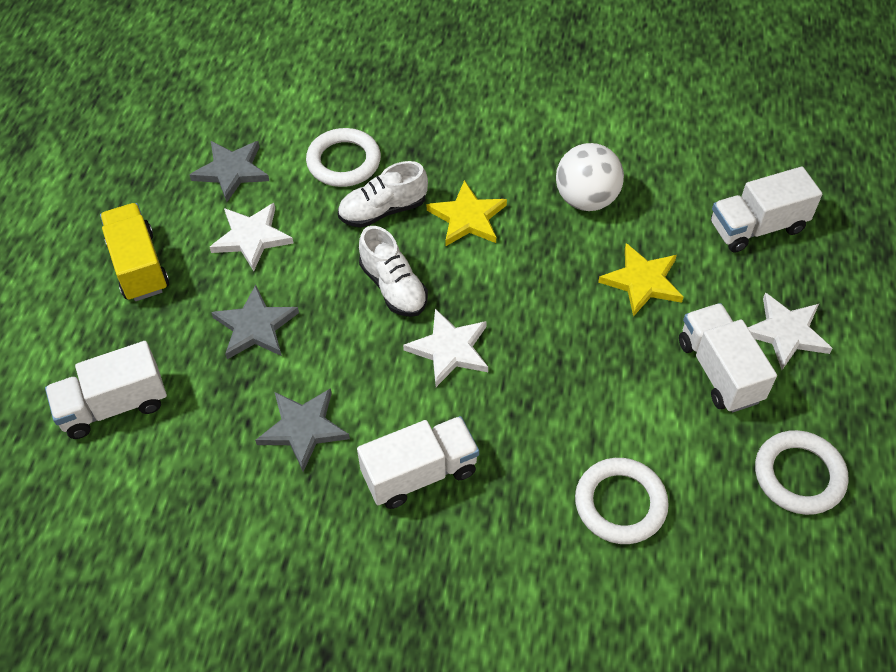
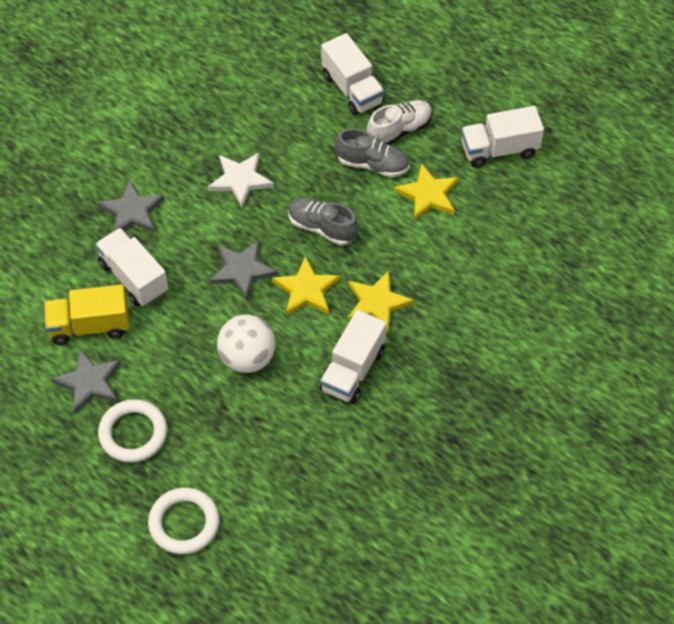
grey shoe: 0 -> 2
white ring: 3 -> 2
white shoe: 2 -> 1
white star: 3 -> 1
yellow star: 2 -> 3

